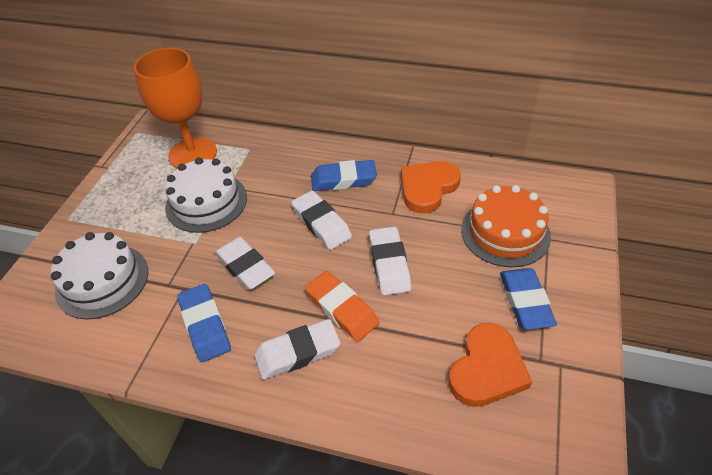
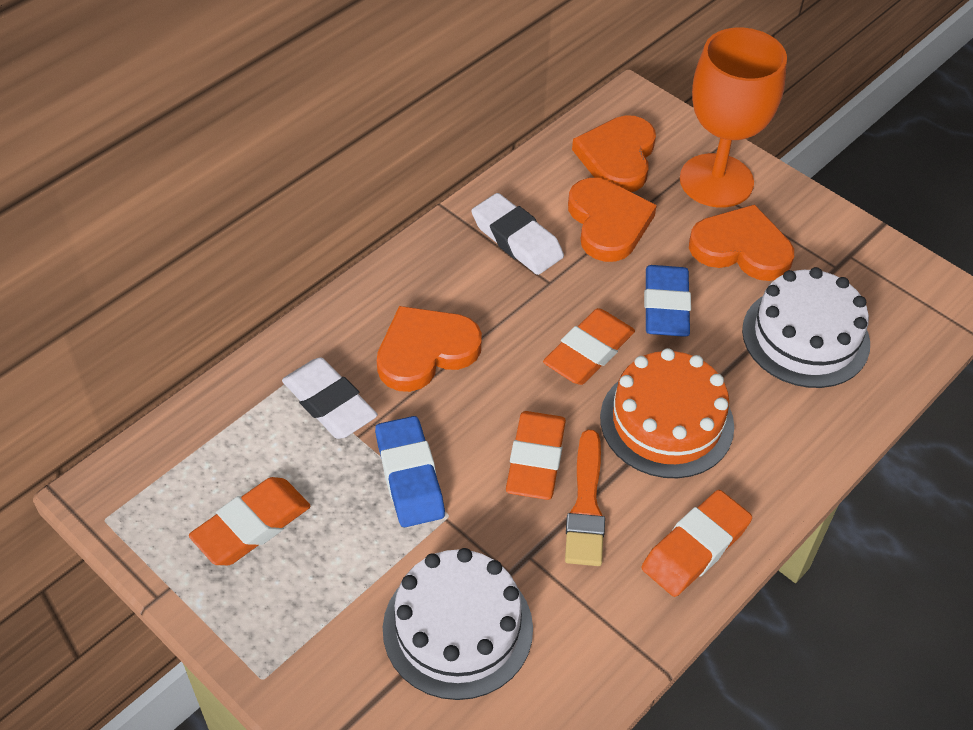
blue eraser: 3 -> 2
orange brush: 0 -> 1
orange eraser: 1 -> 4
orange heart: 2 -> 4
white eraser: 4 -> 2

